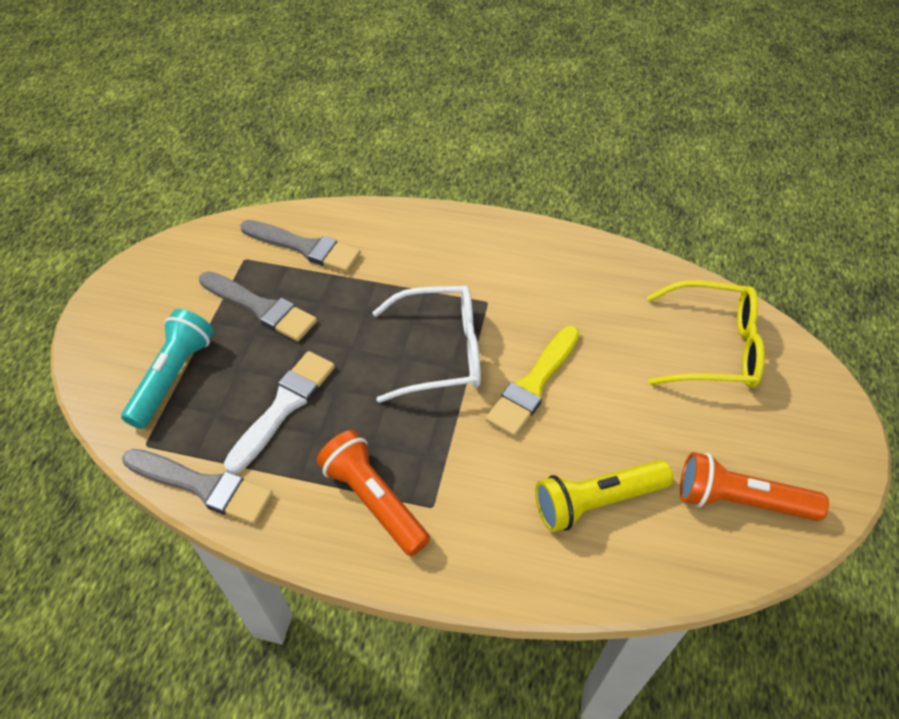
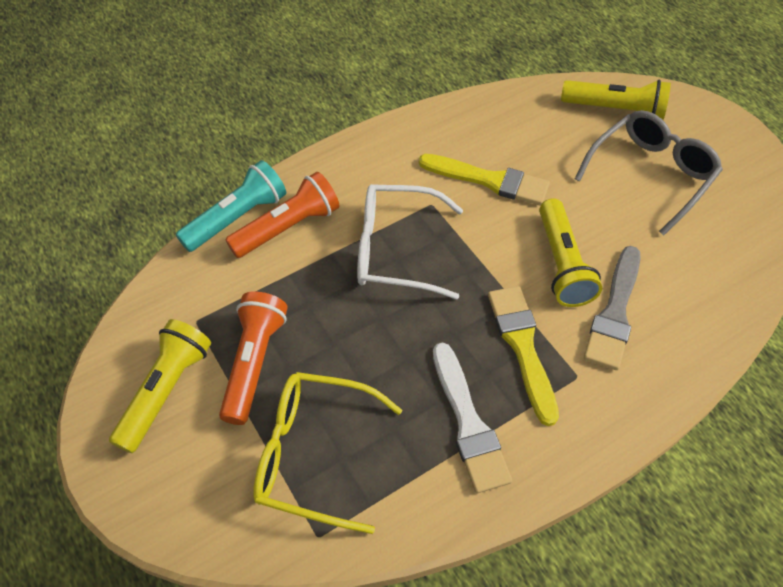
grey brush: 3 -> 1
grey glasses: 0 -> 1
yellow brush: 1 -> 2
yellow flashlight: 1 -> 3

